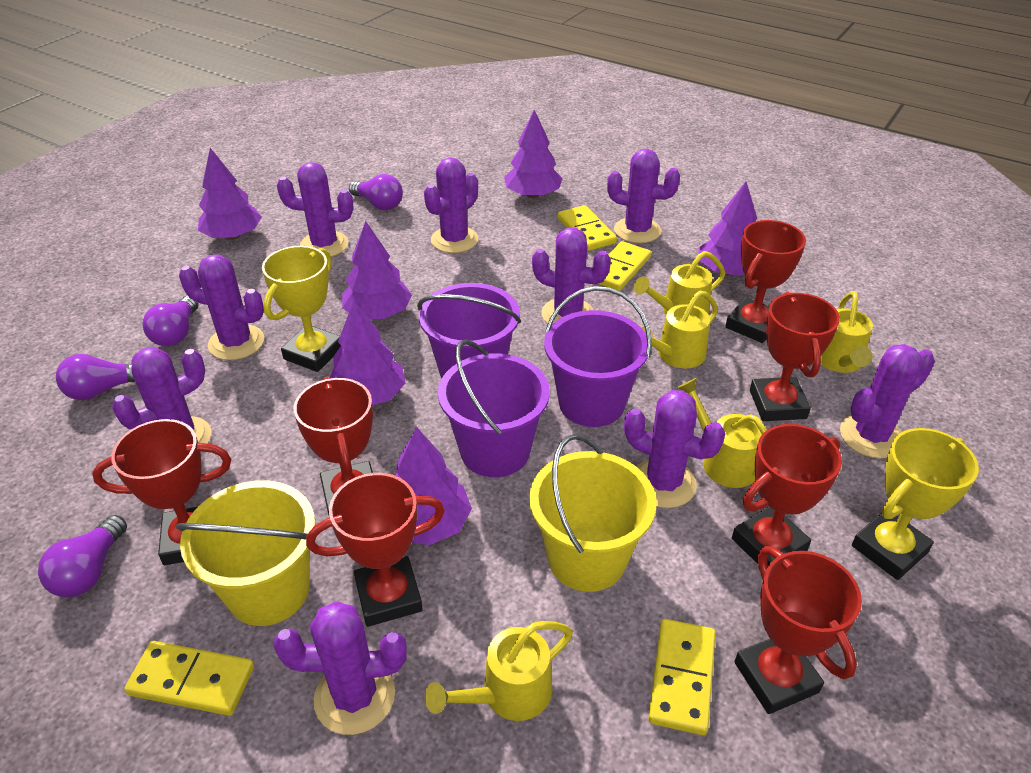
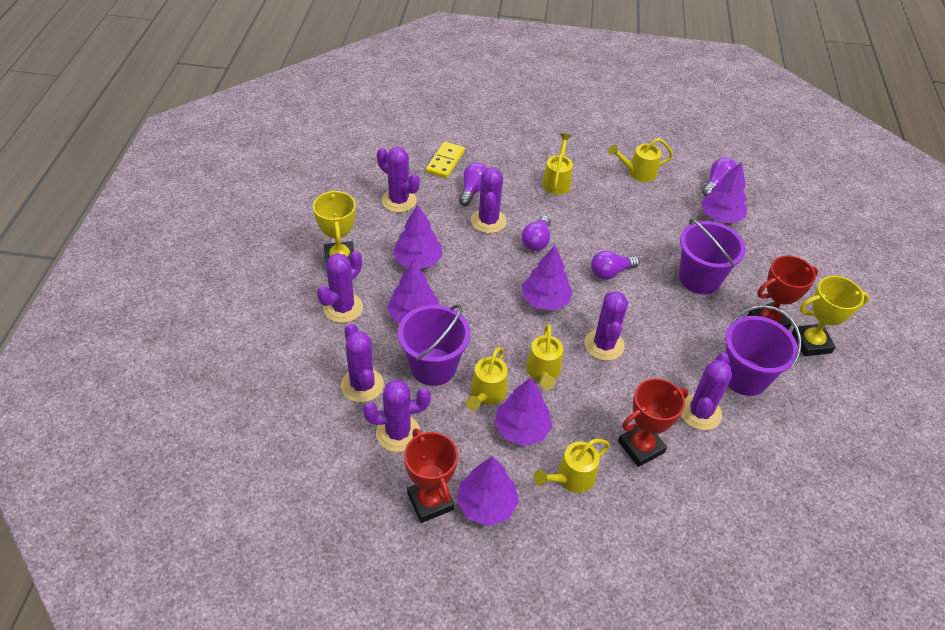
purple cactus: 9 -> 7
red trophy: 7 -> 3
yellow bucket: 2 -> 0
yellow domino: 4 -> 1

